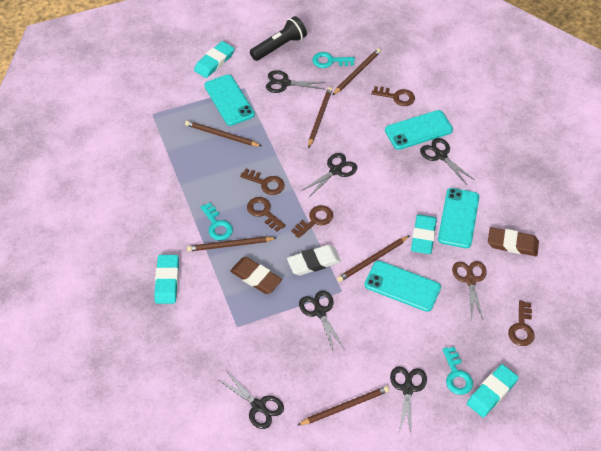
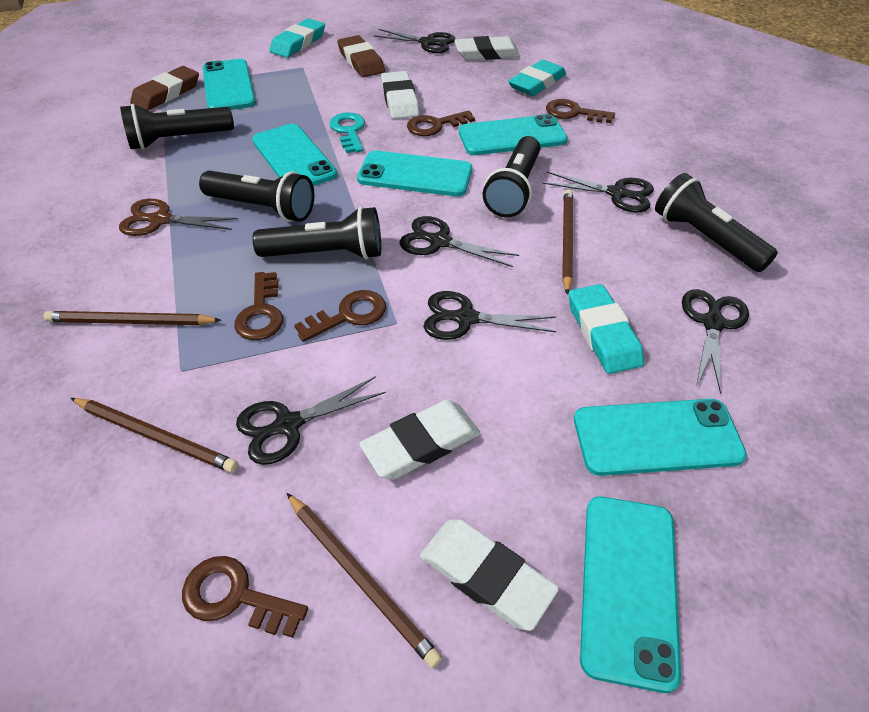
black flashlight: 1 -> 5
brown pencil: 6 -> 4
turquoise eraser: 4 -> 3
turquoise key: 3 -> 1
turquoise phone: 4 -> 6
white eraser: 1 -> 4

